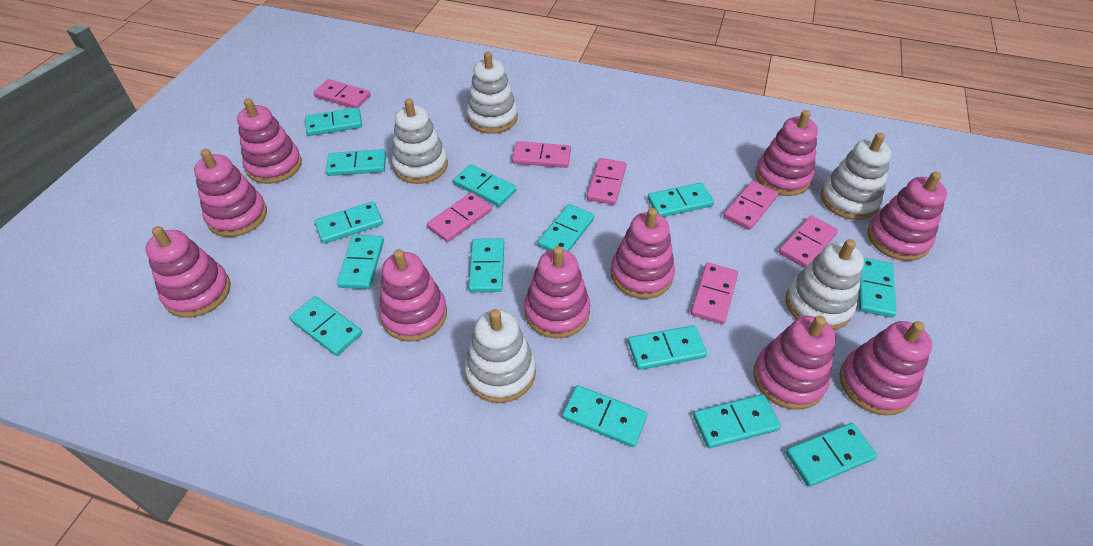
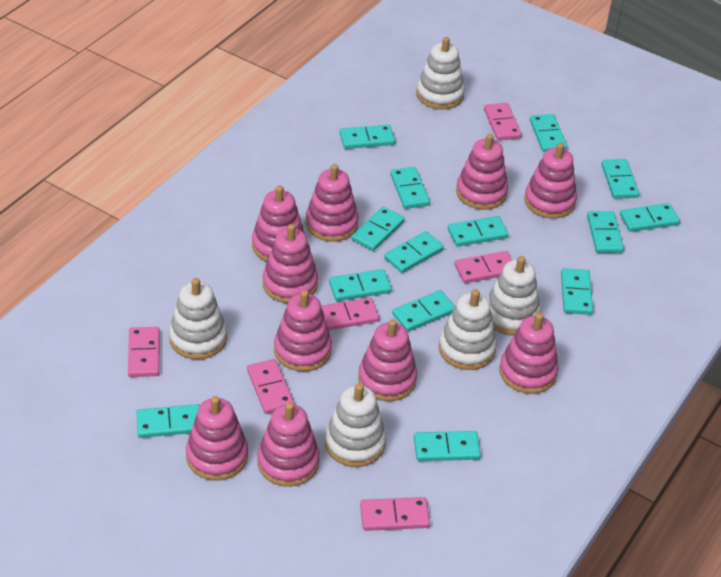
pink domino: 7 -> 6

